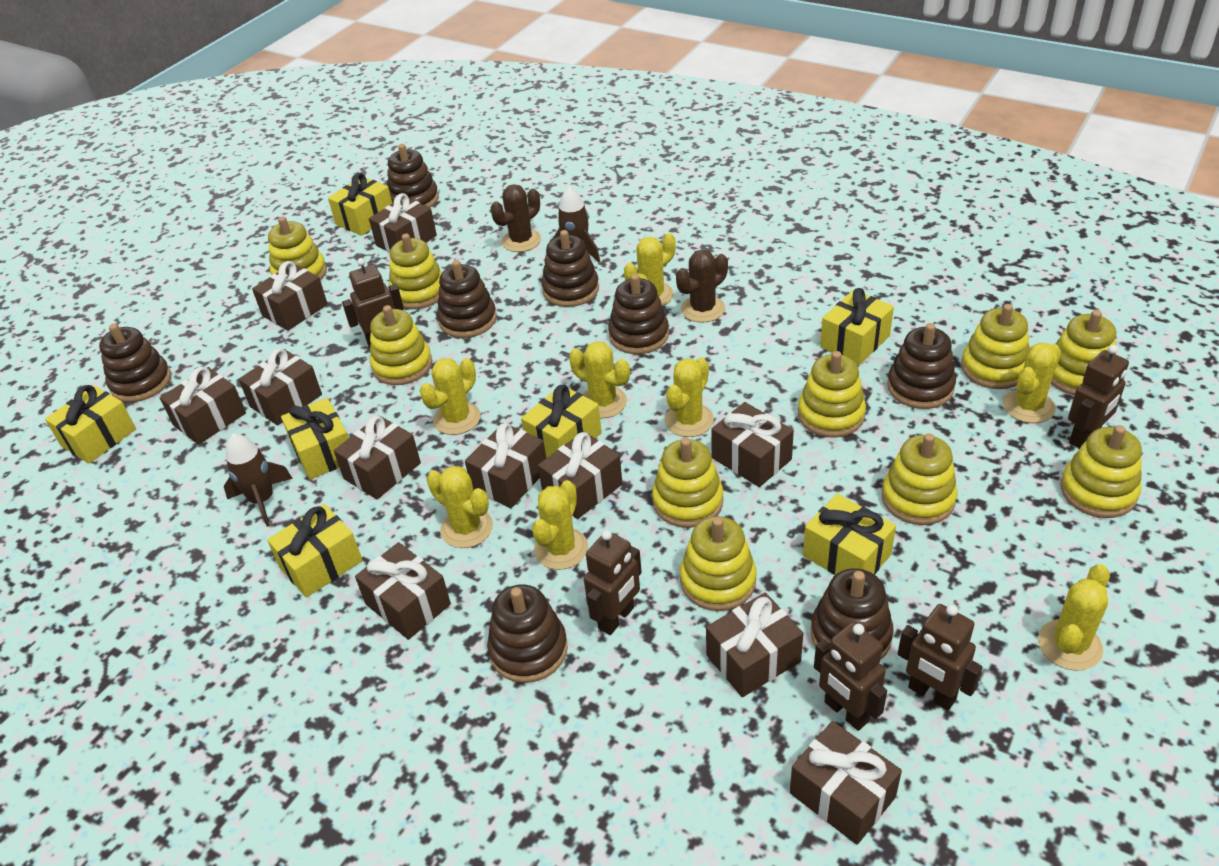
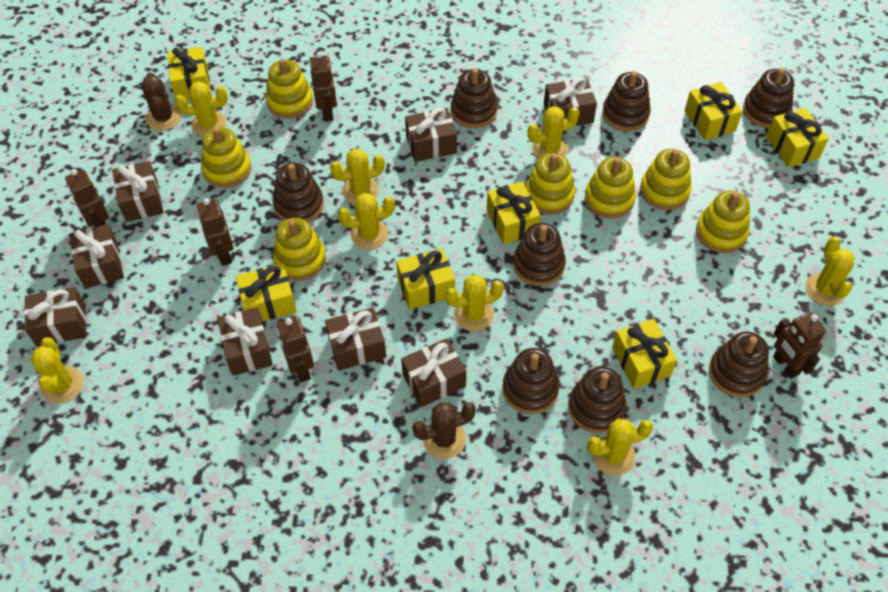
brown gift: 11 -> 8
brown rocket: 2 -> 0
yellow stacking toy: 10 -> 7

